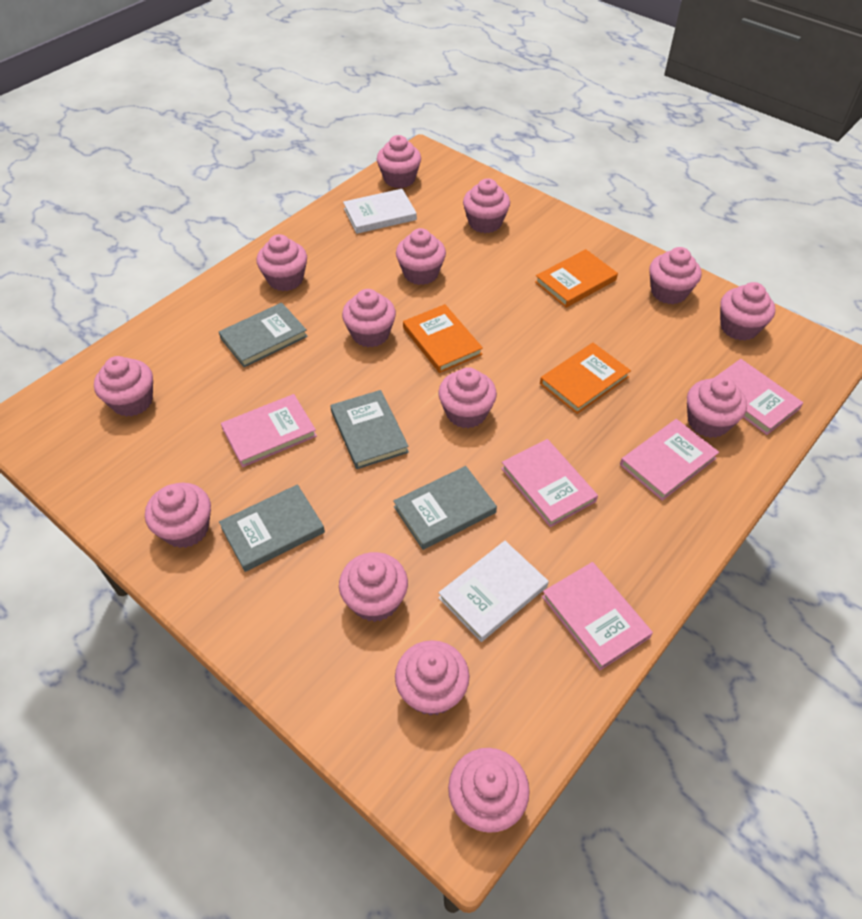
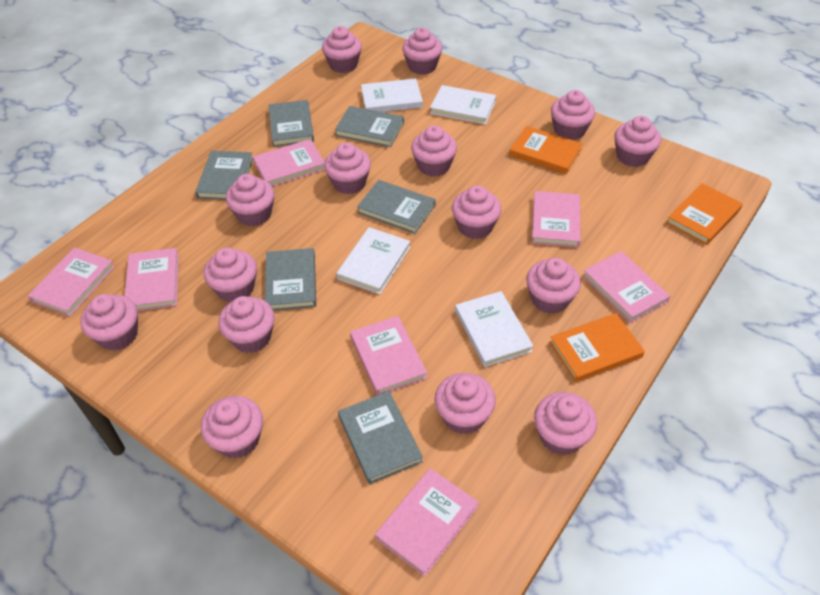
grey book: 4 -> 6
pink book: 5 -> 7
pink cupcake: 14 -> 15
white book: 2 -> 4

